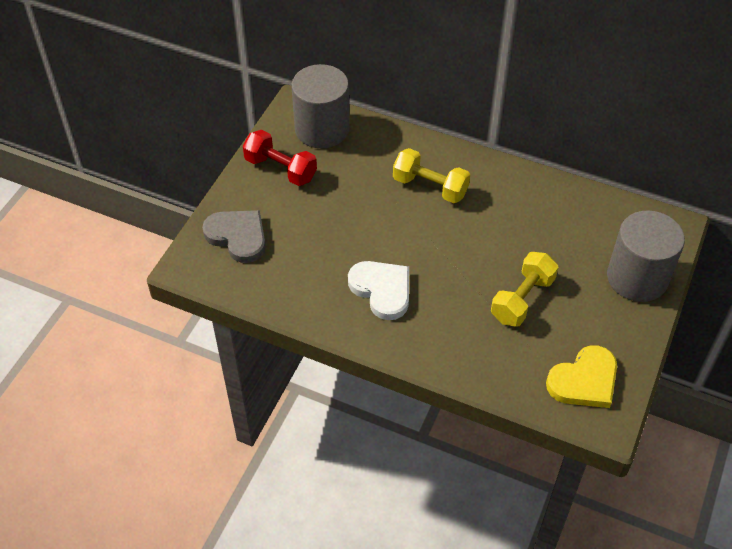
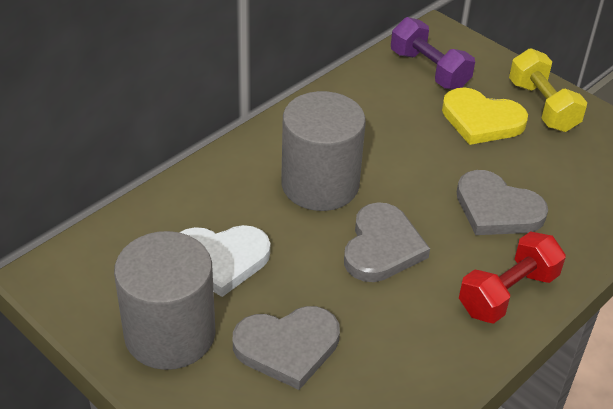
grey heart: 1 -> 3
purple dumbbell: 0 -> 1
yellow dumbbell: 2 -> 1

